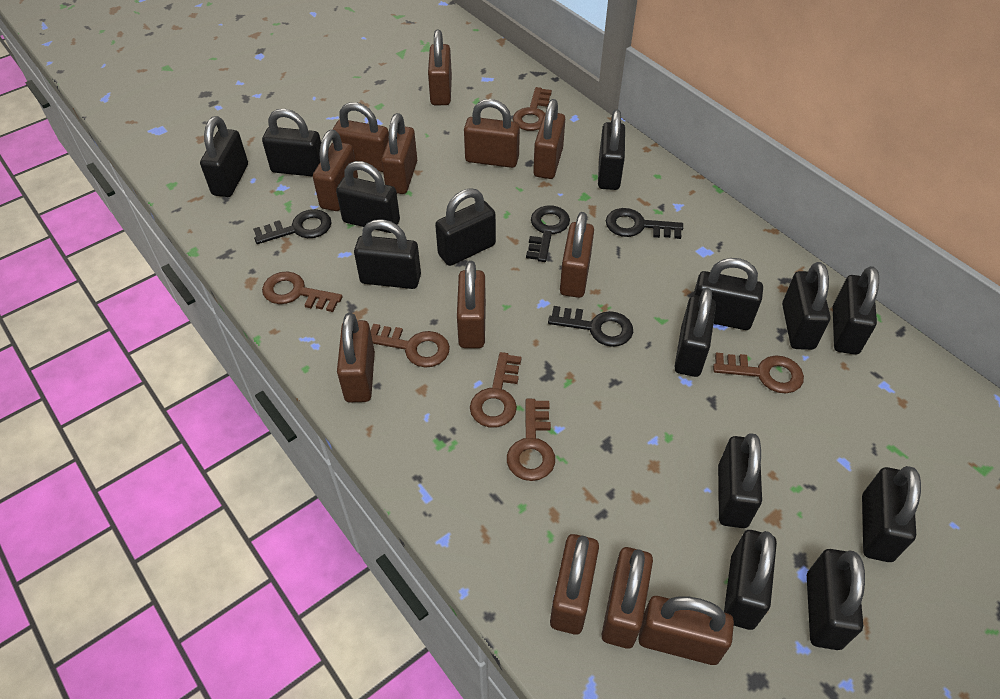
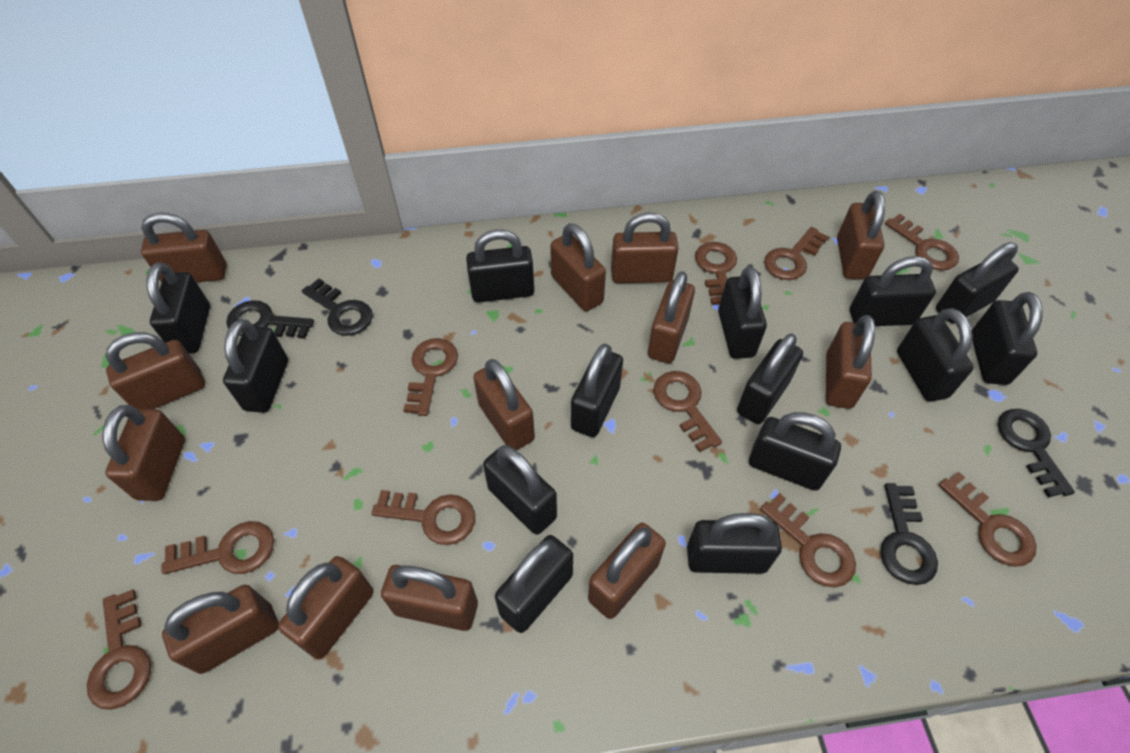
brown key: 6 -> 10
brown padlock: 12 -> 13

